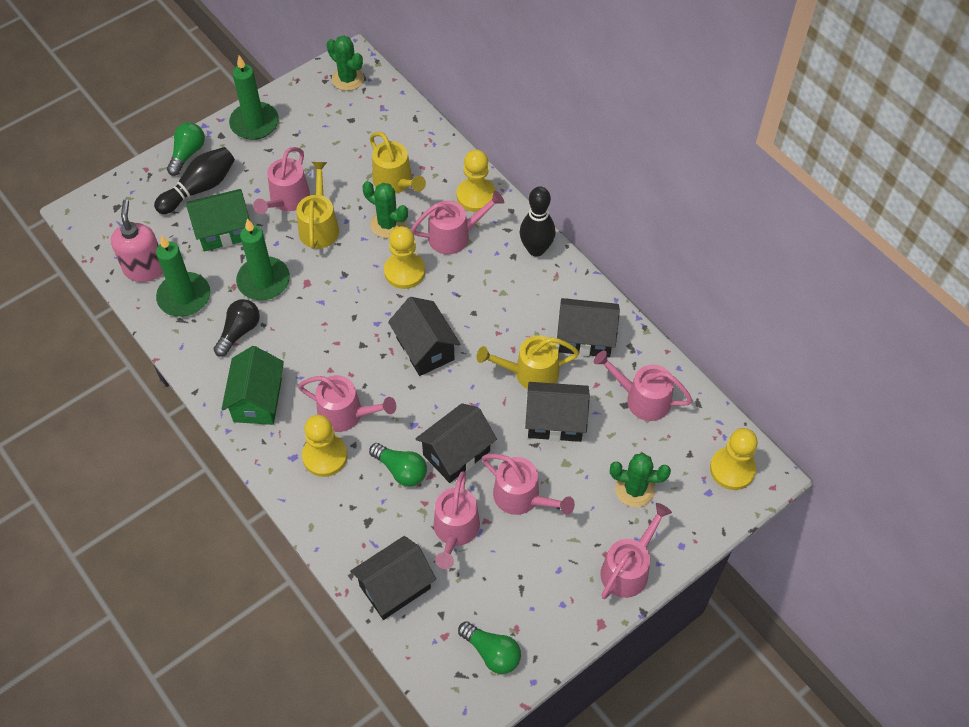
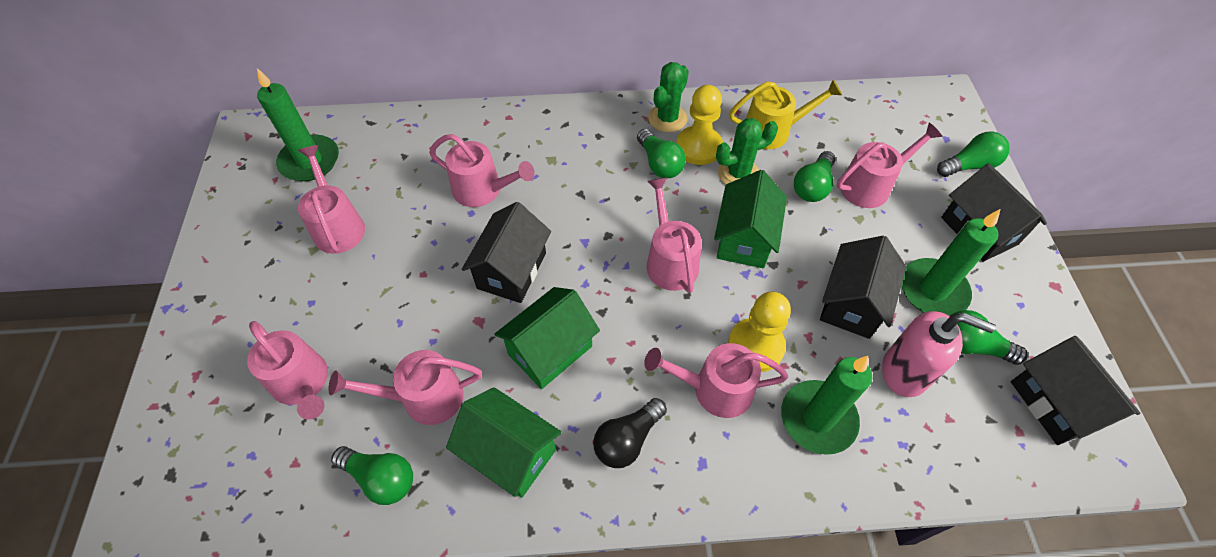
black bowling pin: 2 -> 0
black house: 5 -> 4
green cactus: 3 -> 2
green house: 2 -> 3
green light bulb: 3 -> 5
yellow pawn: 4 -> 2
yellow watering can: 3 -> 1

